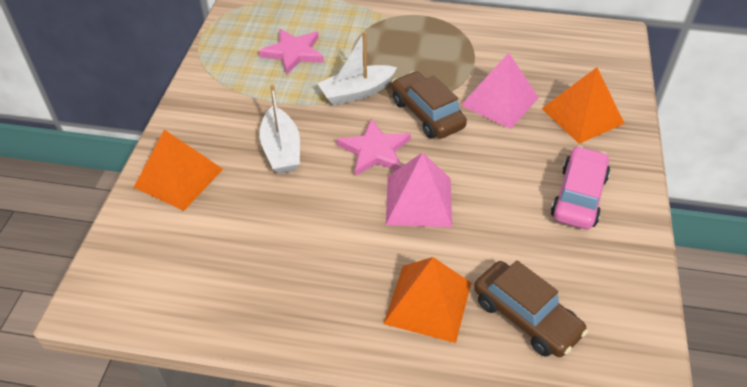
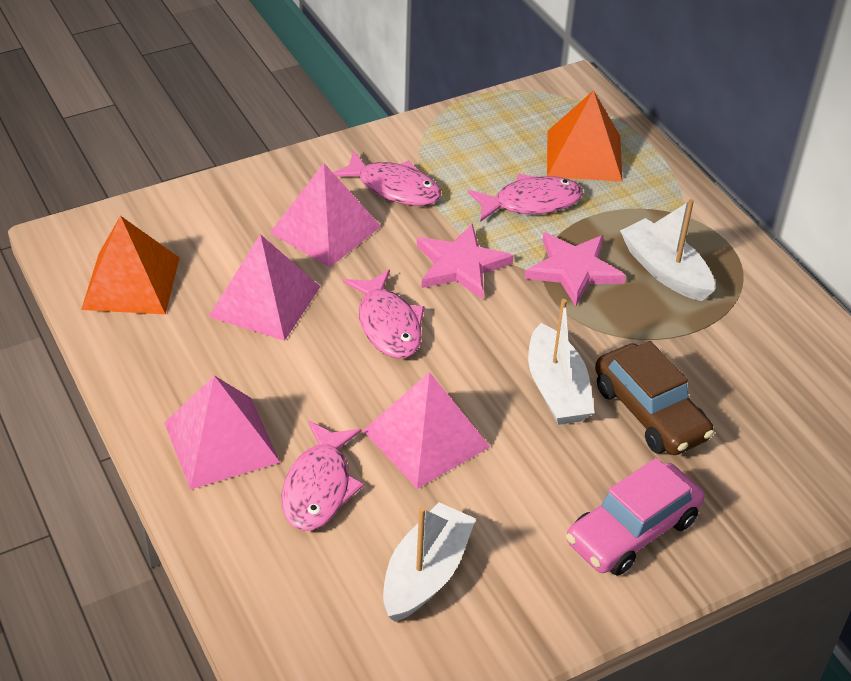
brown car: 2 -> 1
orange pyramid: 3 -> 2
pink fish: 0 -> 4
pink pyramid: 2 -> 4
white boat: 2 -> 3

